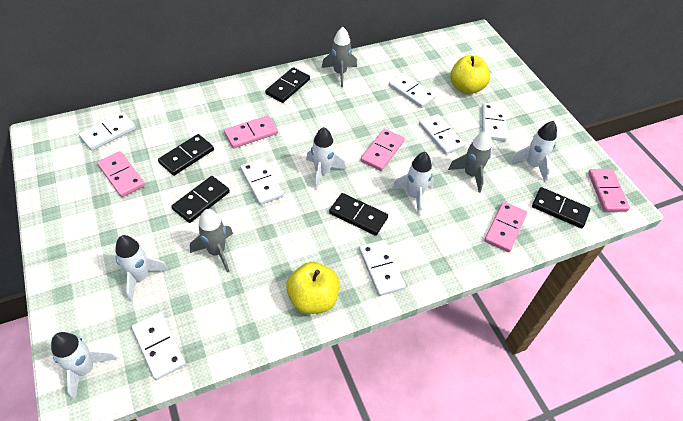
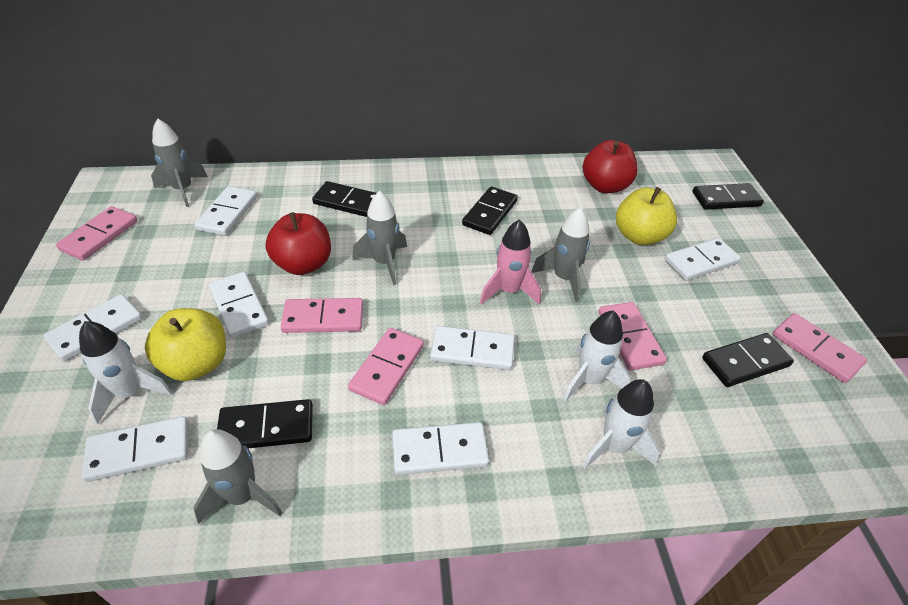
grey rocket: 3 -> 4
pink rocket: 0 -> 1
red apple: 0 -> 2
white rocket: 5 -> 3

